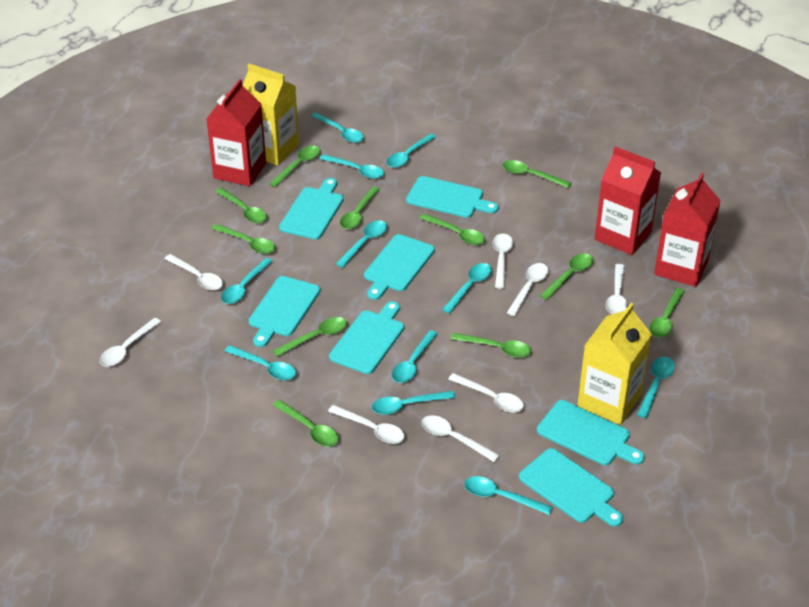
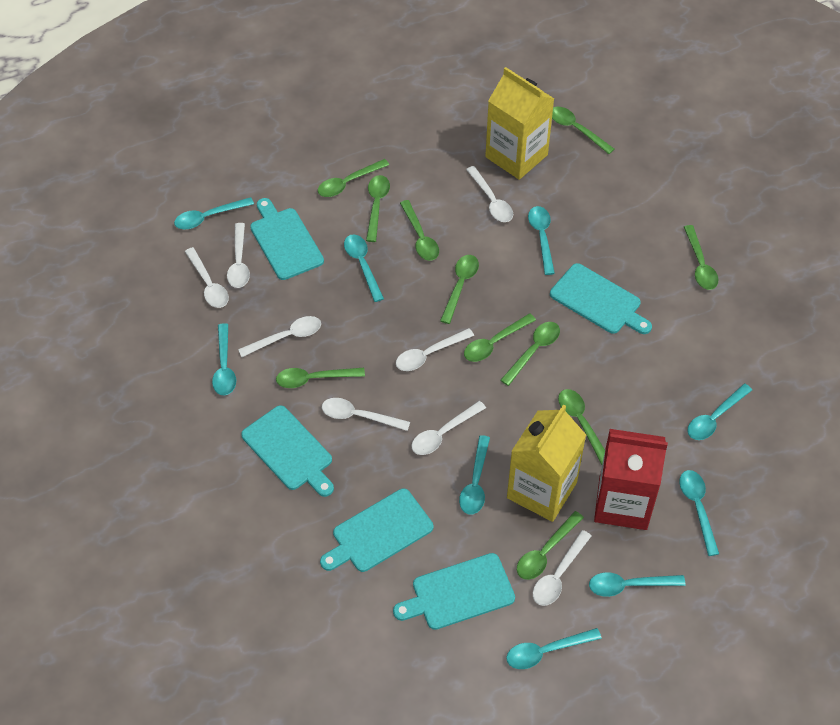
red carton: 3 -> 1
turquoise cutting board: 7 -> 5
turquoise spoon: 11 -> 9

